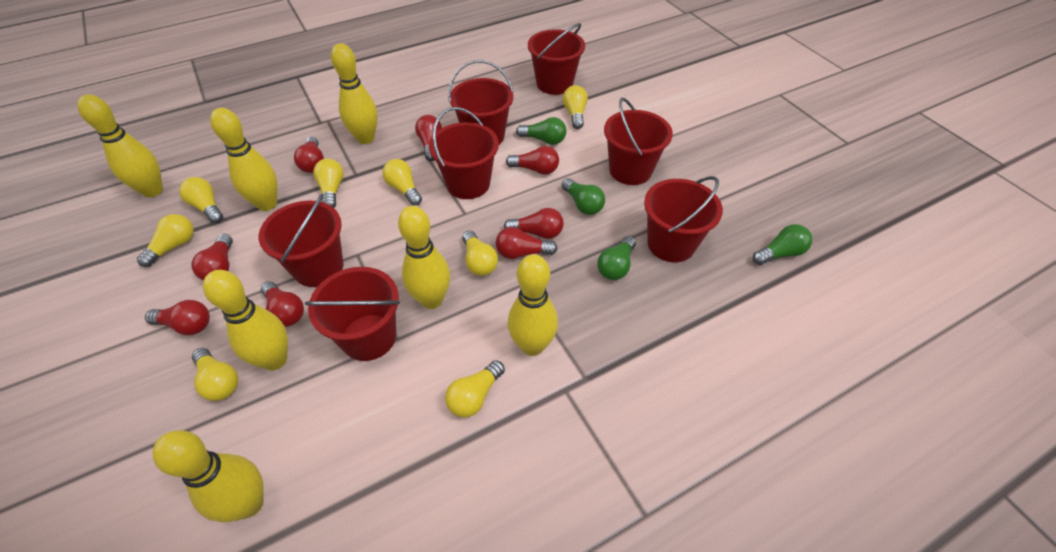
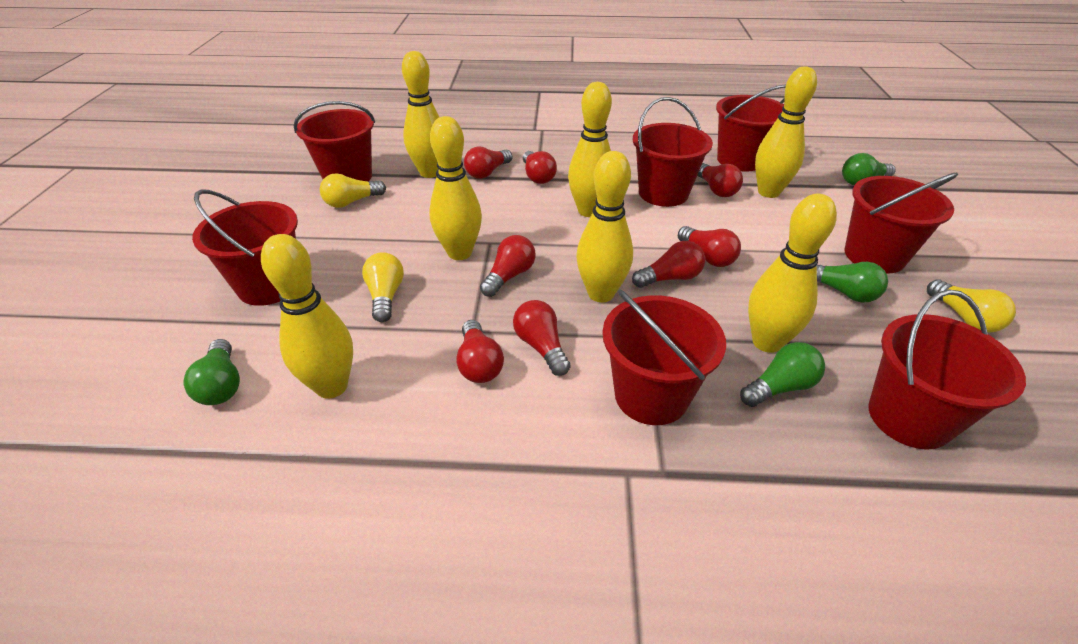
yellow light bulb: 8 -> 3

